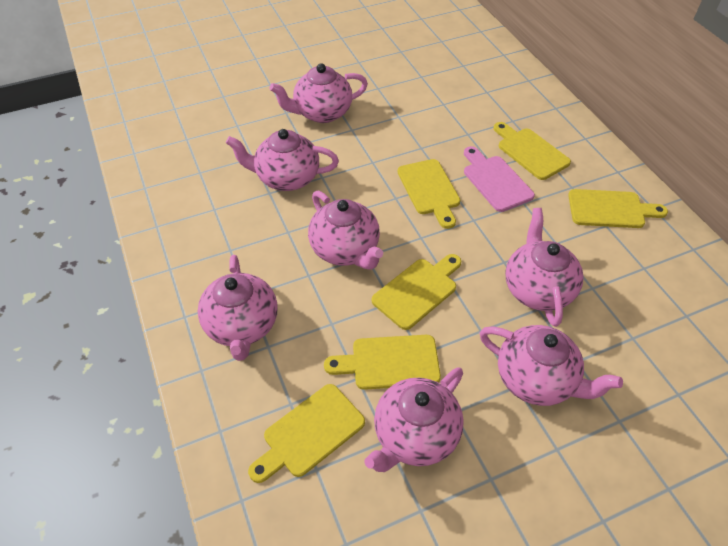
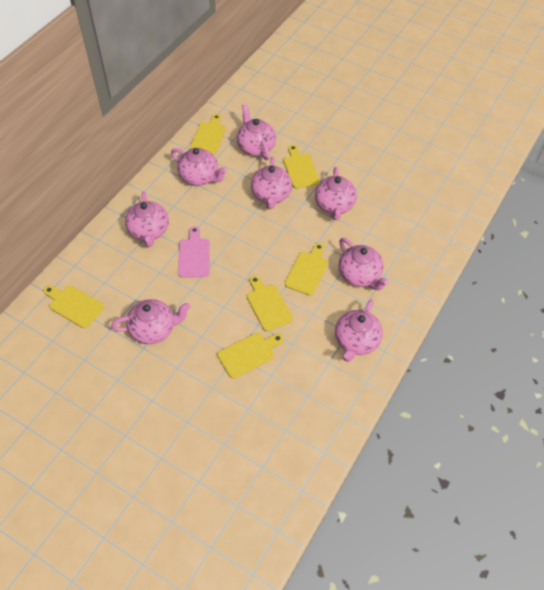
pink teapot: 7 -> 8

